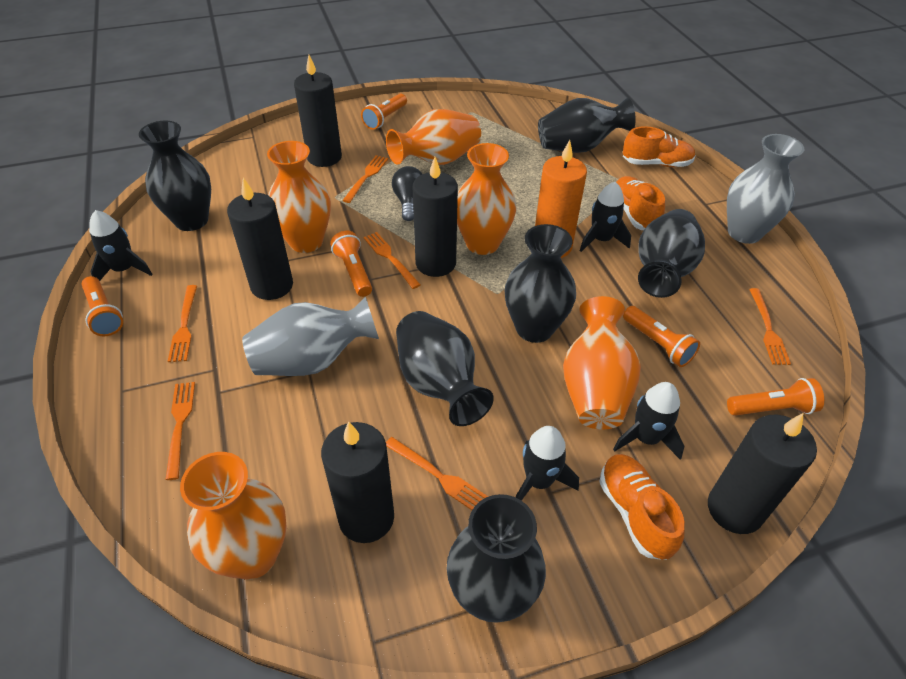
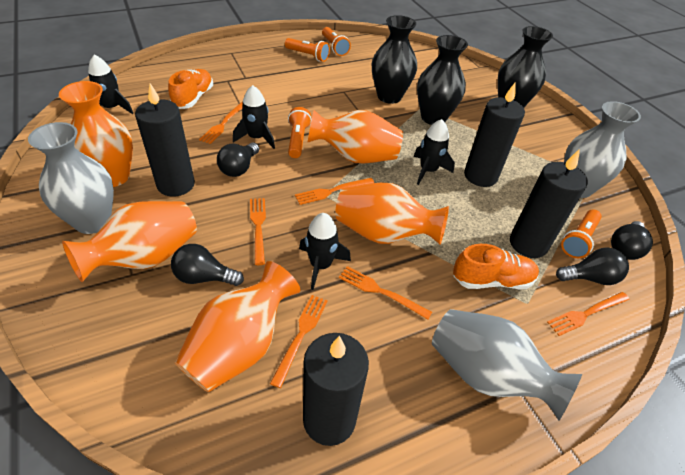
black candle: 5 -> 4
black light bulb: 1 -> 4
black vase: 6 -> 3
grey vase: 2 -> 3
orange candle: 1 -> 0
orange flashlight: 5 -> 4
orange shoe: 3 -> 2

